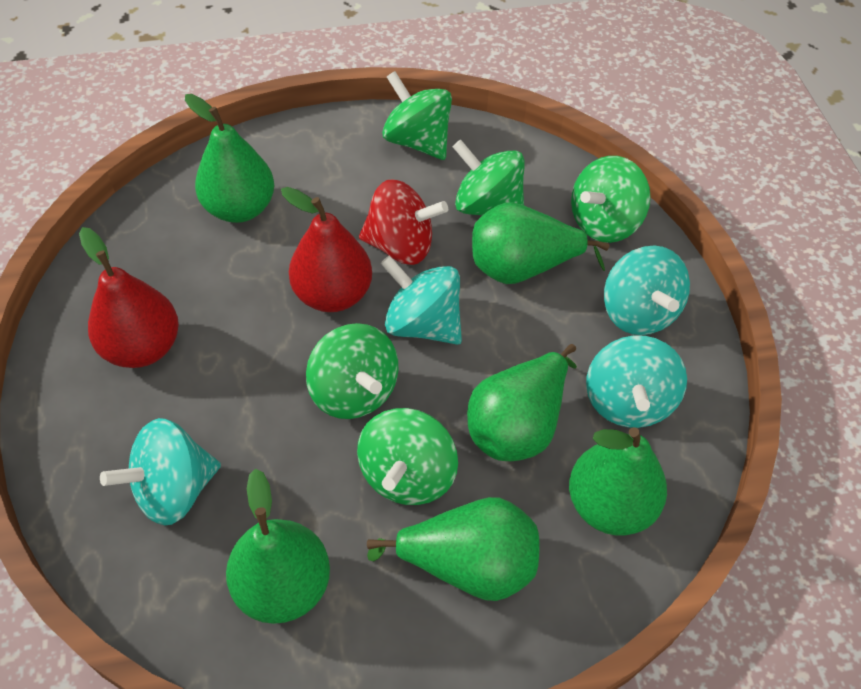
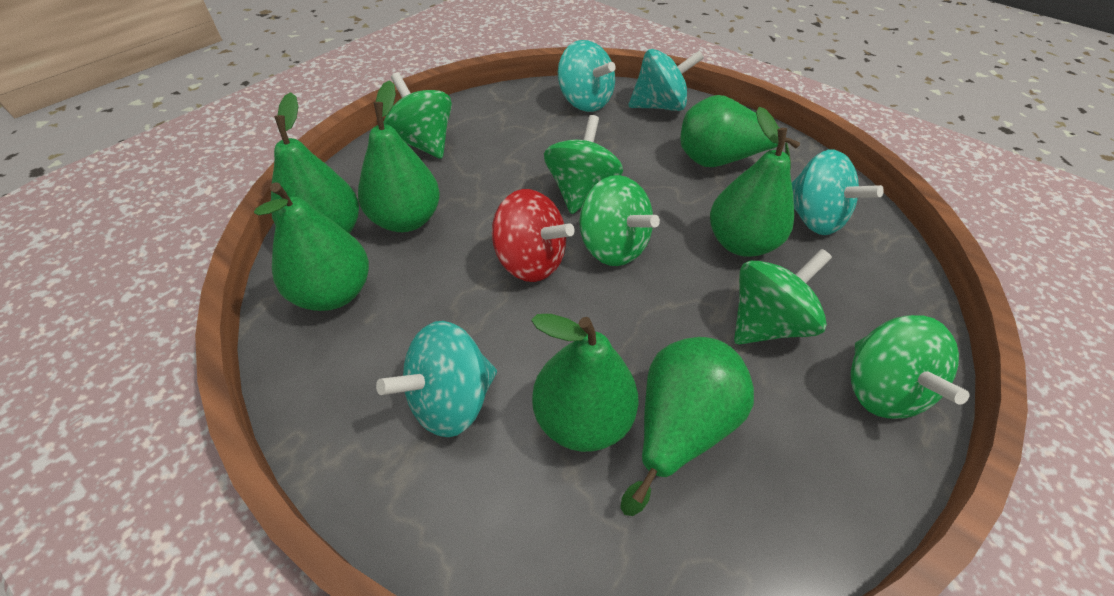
green pear: 6 -> 7
red pear: 2 -> 0

